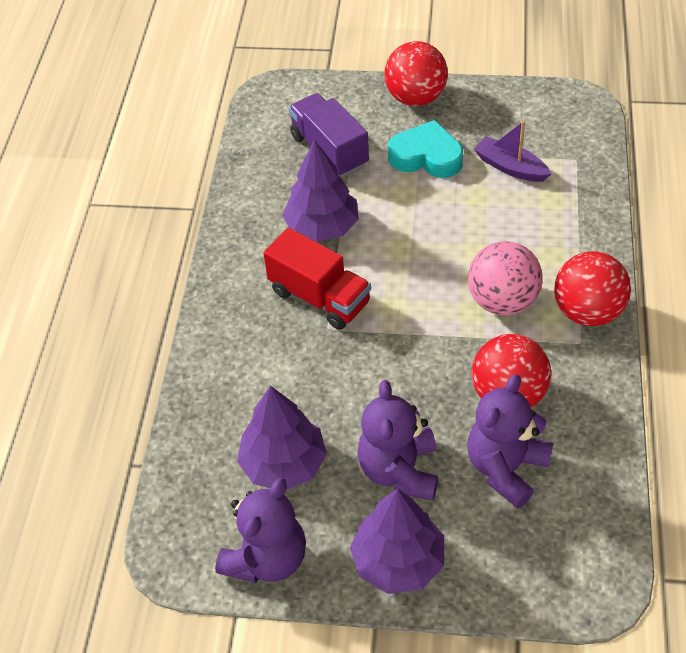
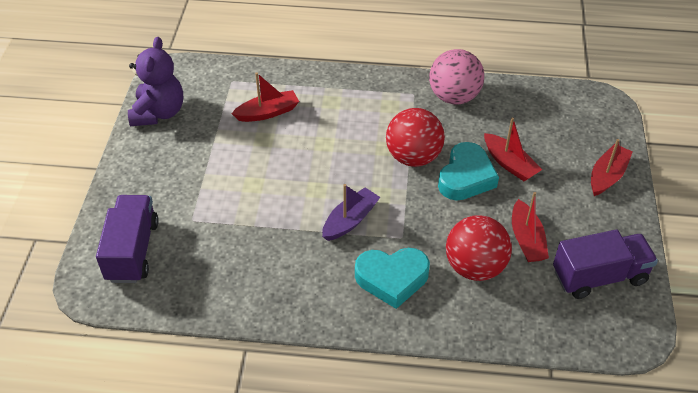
purple teddy bear: 3 -> 1
purple tree: 3 -> 0
purple truck: 1 -> 2
red ball: 3 -> 2
red boat: 0 -> 4
red truck: 1 -> 0
turquoise heart: 1 -> 2

